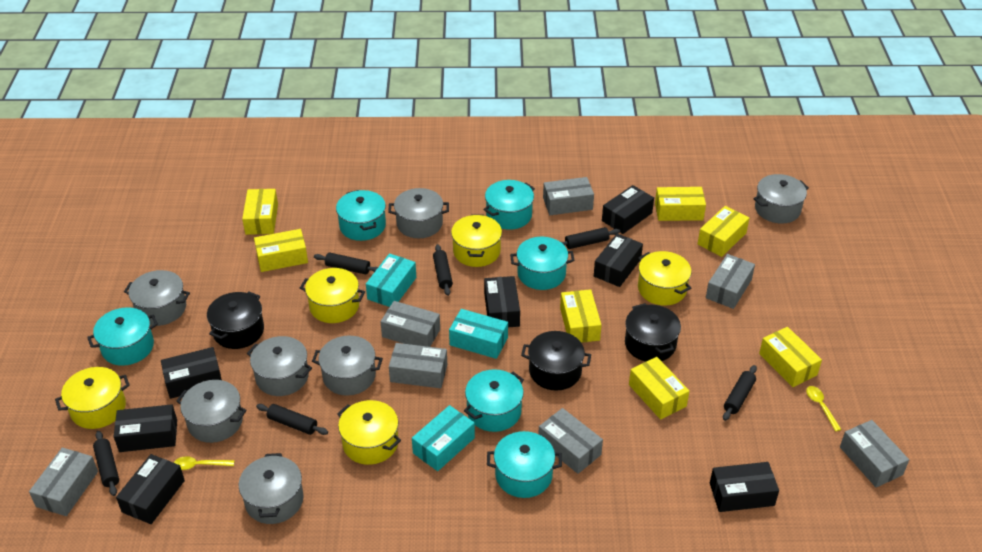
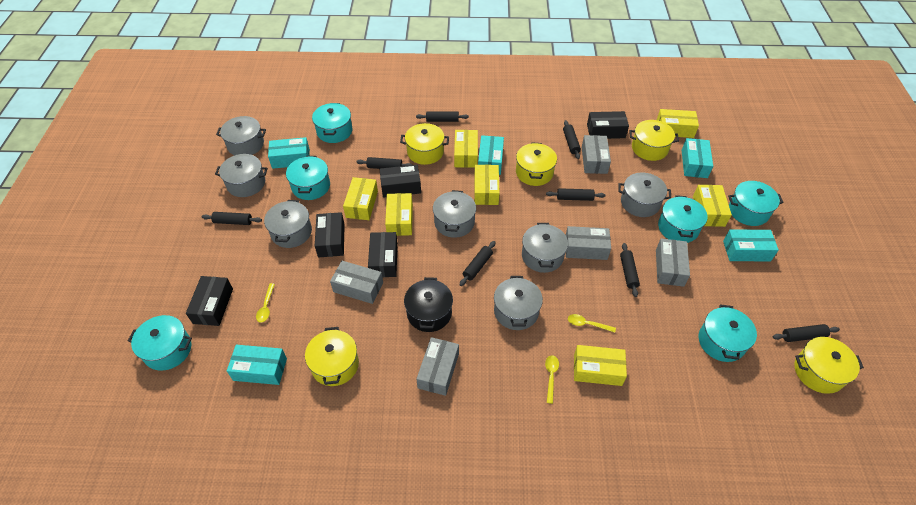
black box: 7 -> 5
black pot: 3 -> 1
black rolling pin: 6 -> 8
grey box: 7 -> 5
turquoise box: 3 -> 5
yellow spoon: 2 -> 3

